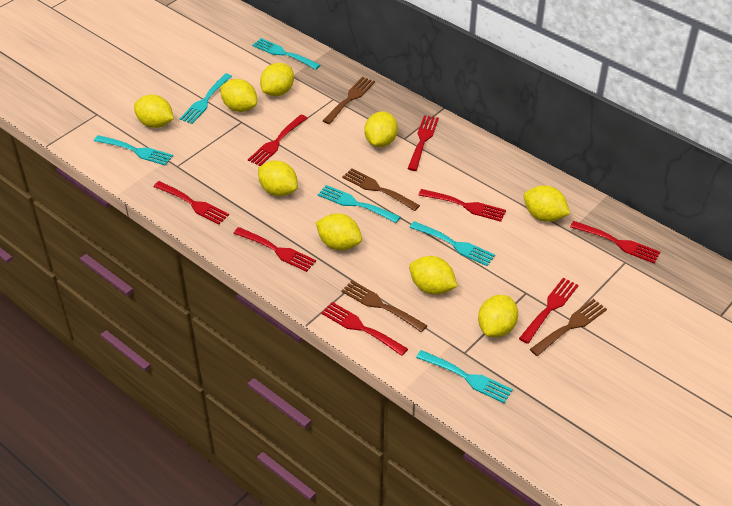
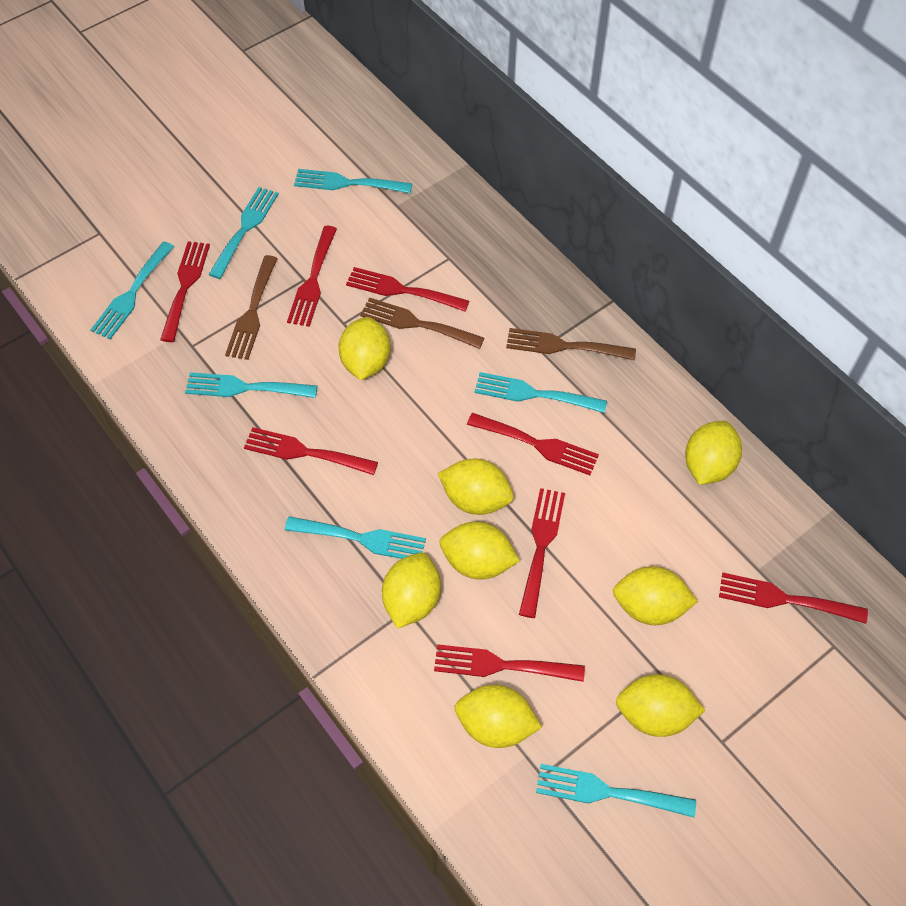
brown fork: 4 -> 3
turquoise fork: 6 -> 7
yellow lemon: 9 -> 8

